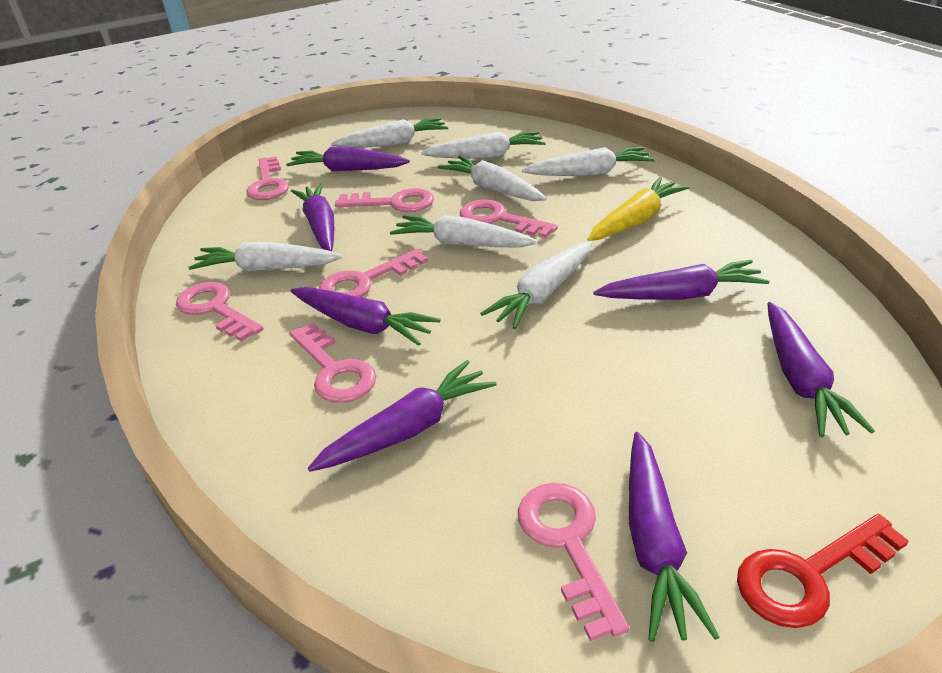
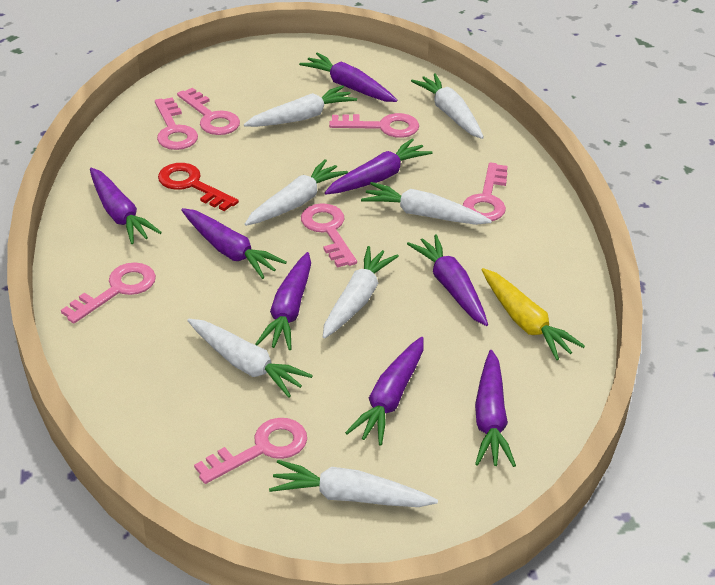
purple carrot: 7 -> 8

